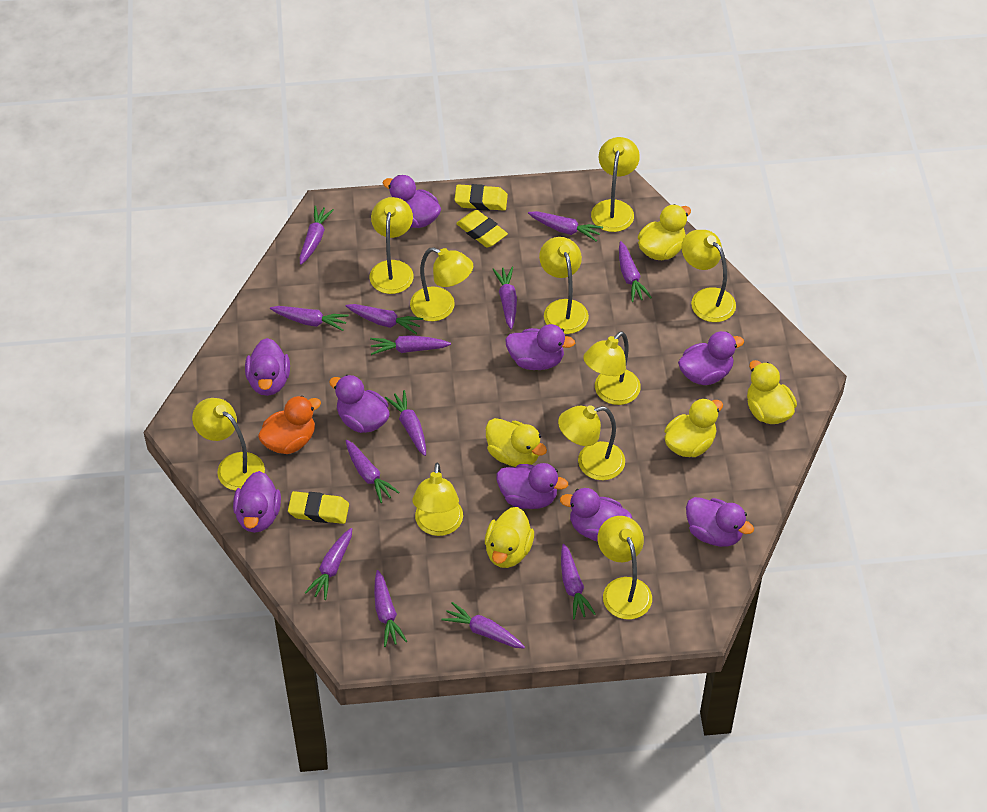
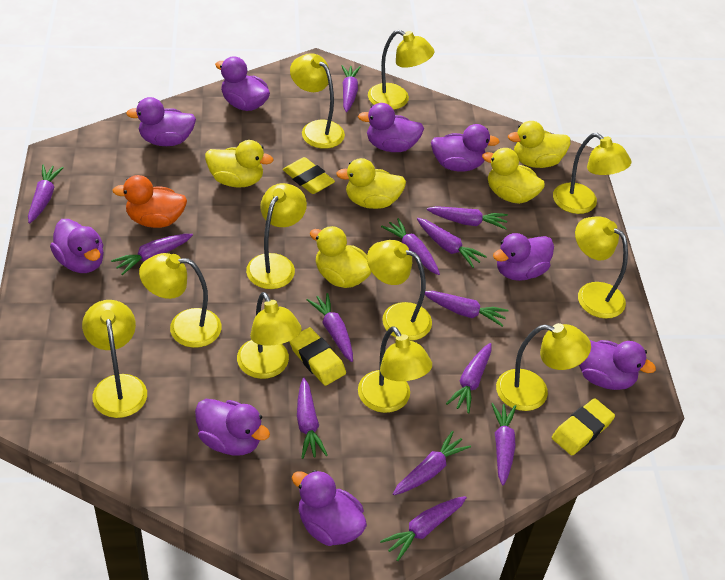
yellow lamp: 10 -> 11

